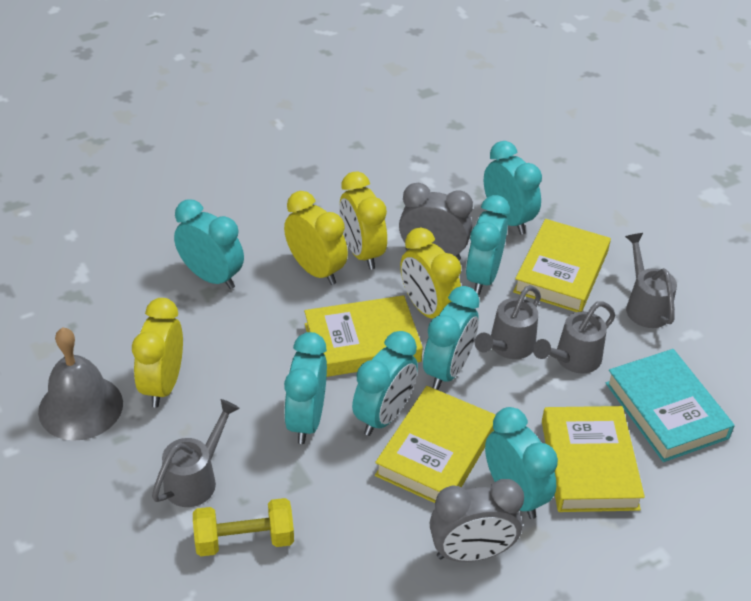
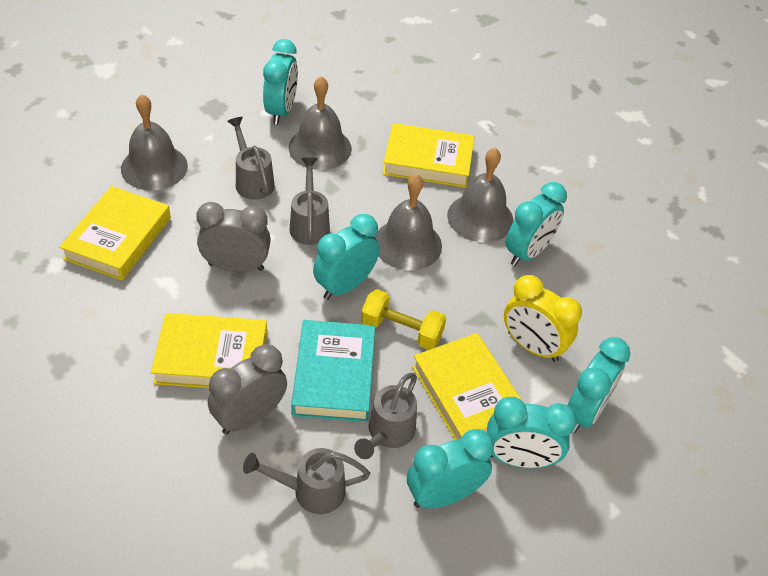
grey bell: 1 -> 4
turquoise clock: 7 -> 6
yellow clock: 4 -> 1

